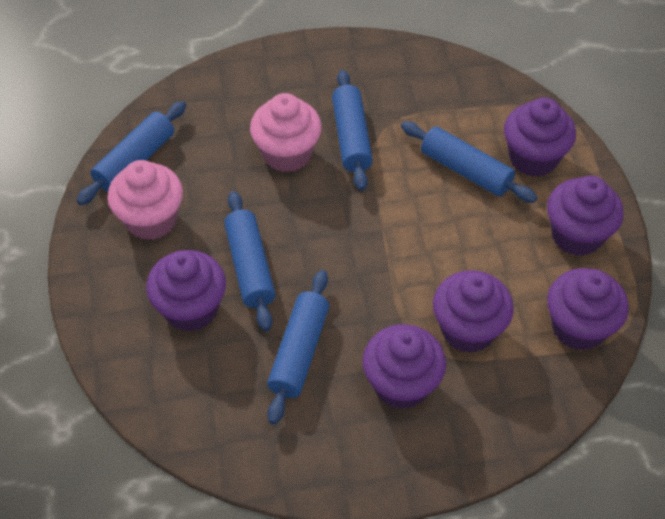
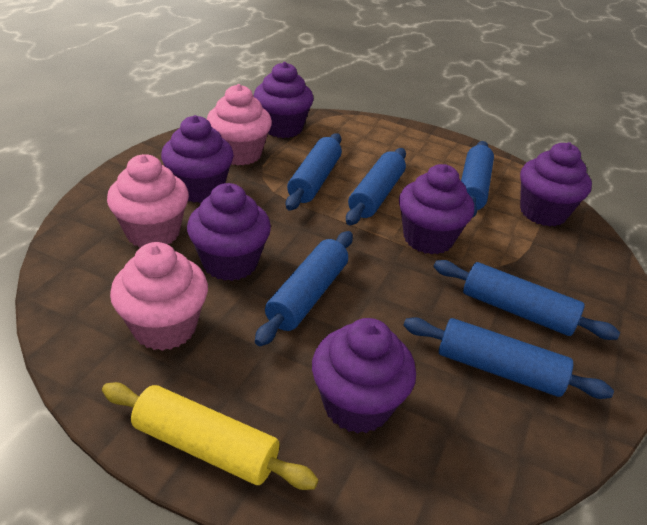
blue rolling pin: 5 -> 6
pink cupcake: 2 -> 3
yellow rolling pin: 0 -> 1

